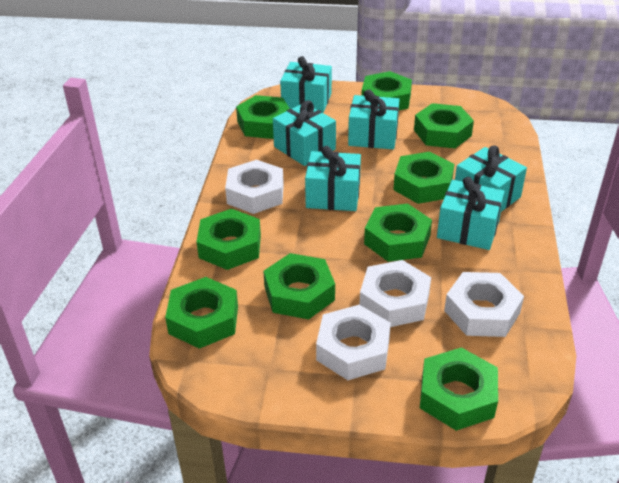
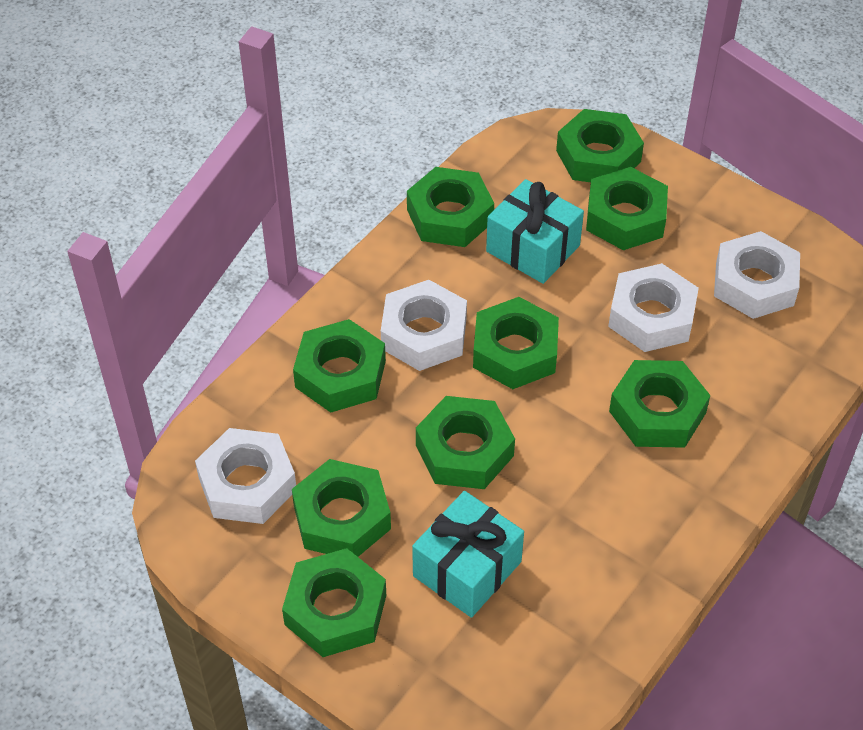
turquoise gift: 6 -> 2

